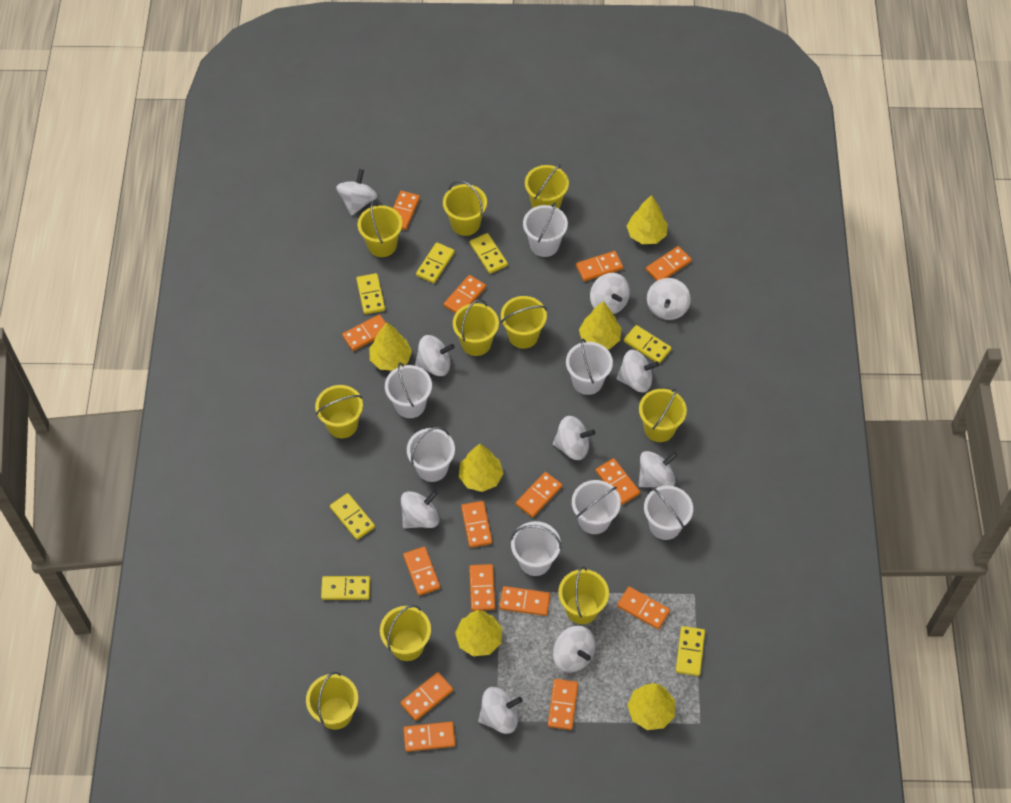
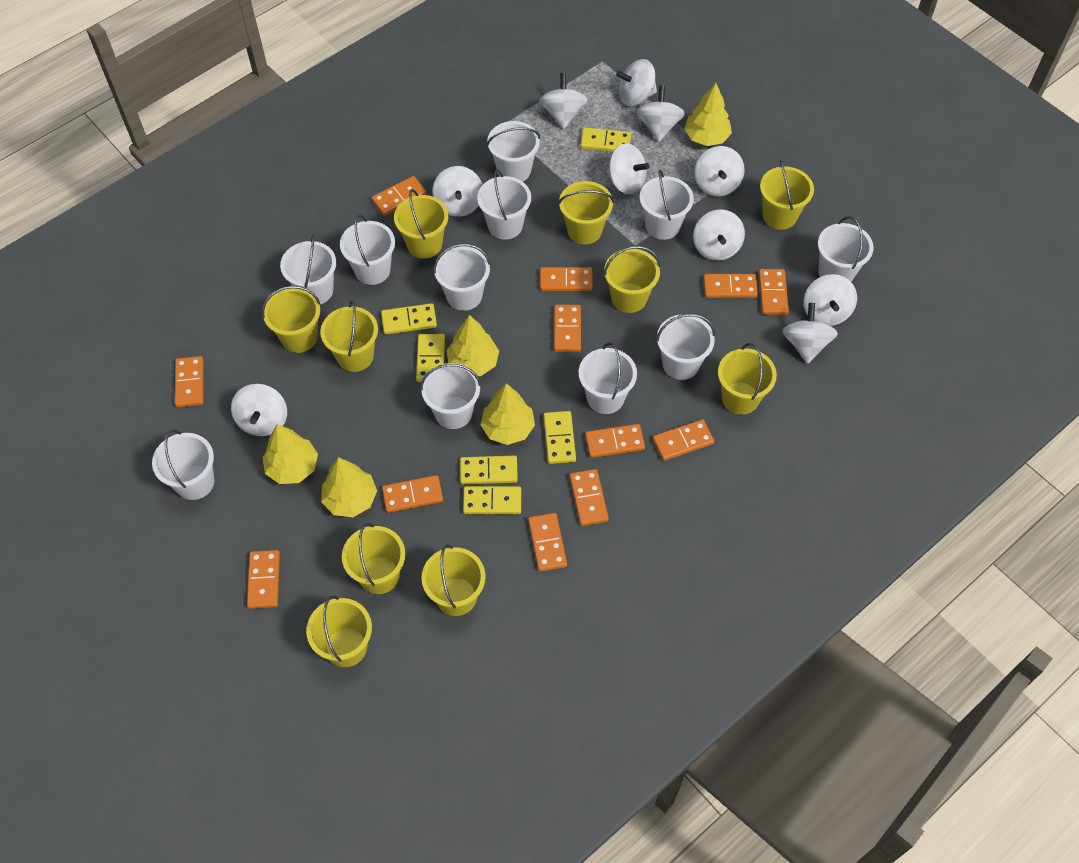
orange domino: 15 -> 12
white bucket: 7 -> 11
yellow domino: 7 -> 6
yellow tree: 6 -> 5

